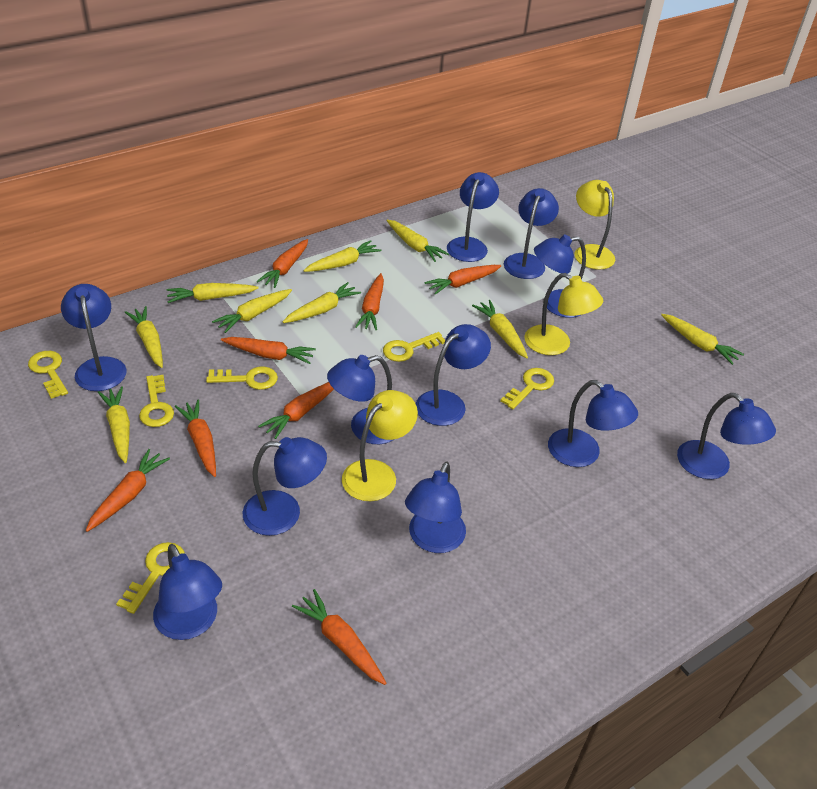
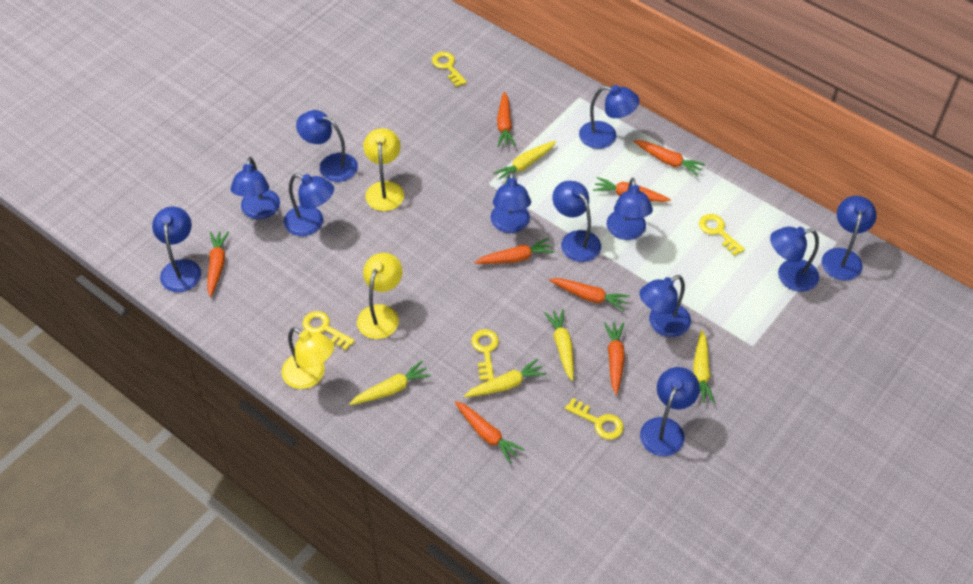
blue lamp: 11 -> 12
yellow carrot: 9 -> 5
yellow key: 6 -> 5

